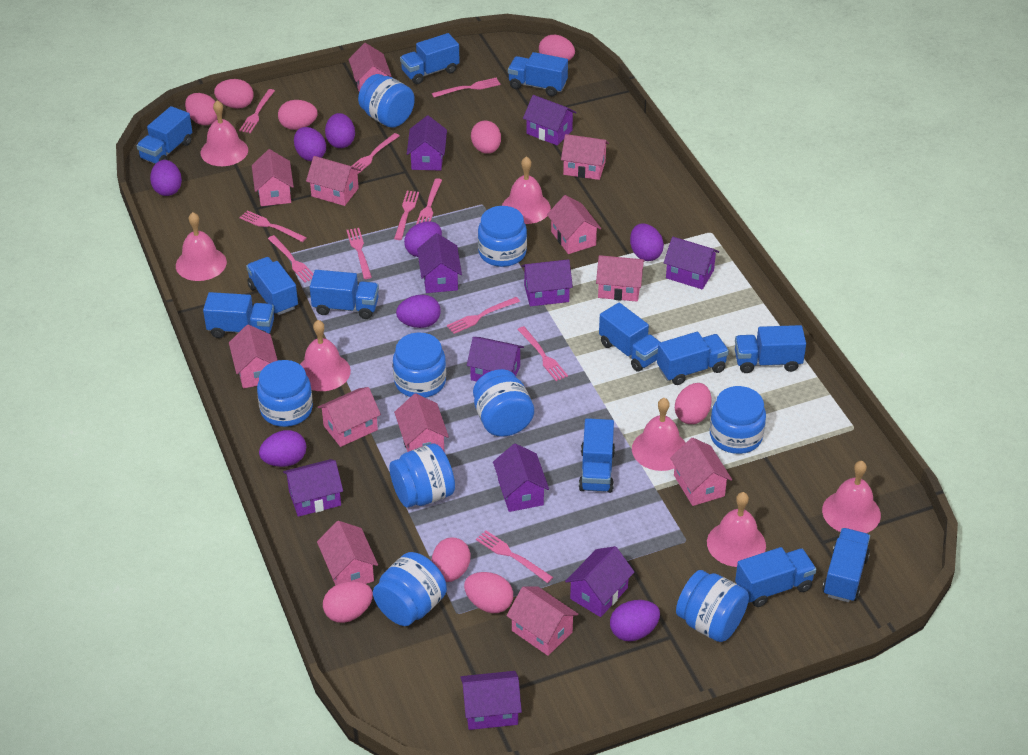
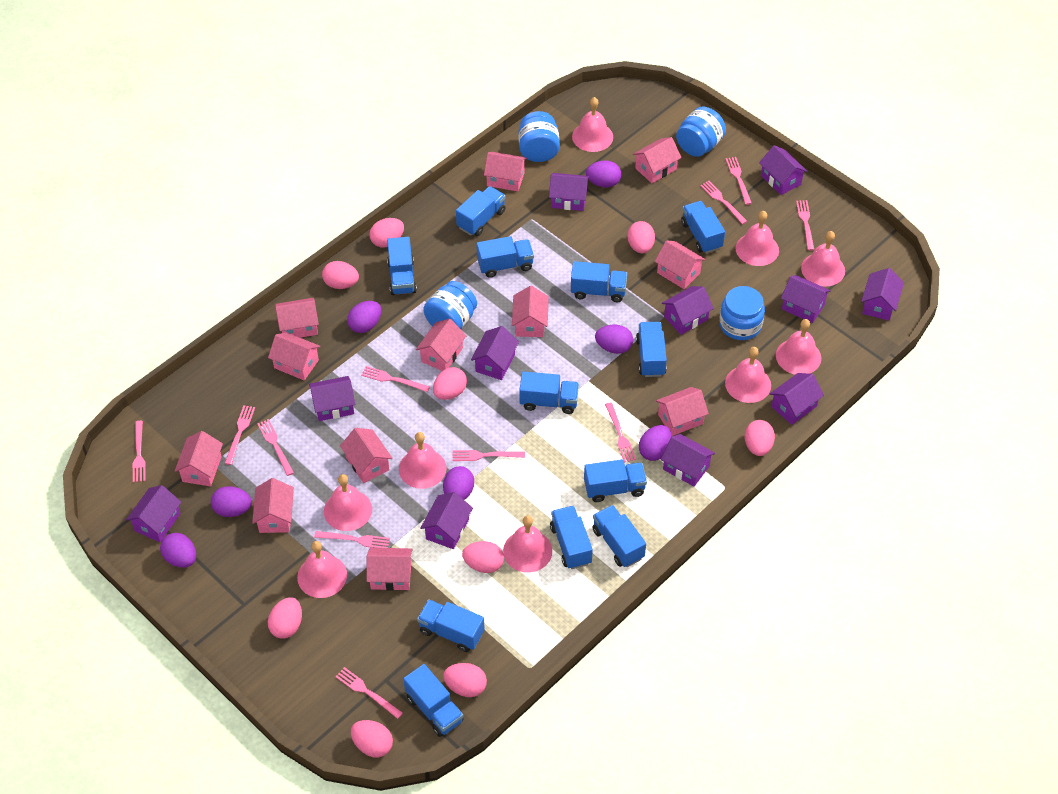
blue jar: 9 -> 4
pink bell: 7 -> 9
purple egg: 8 -> 7
purple house: 10 -> 11

